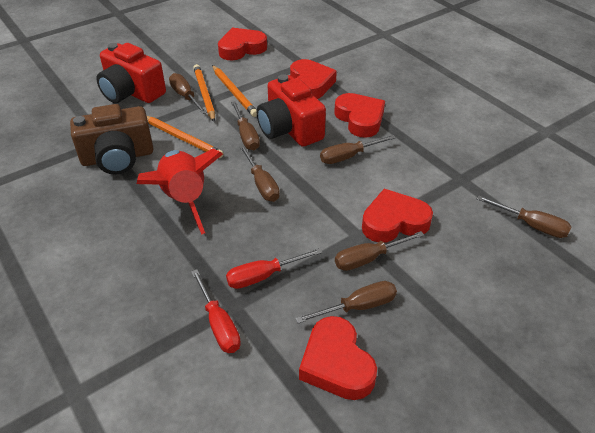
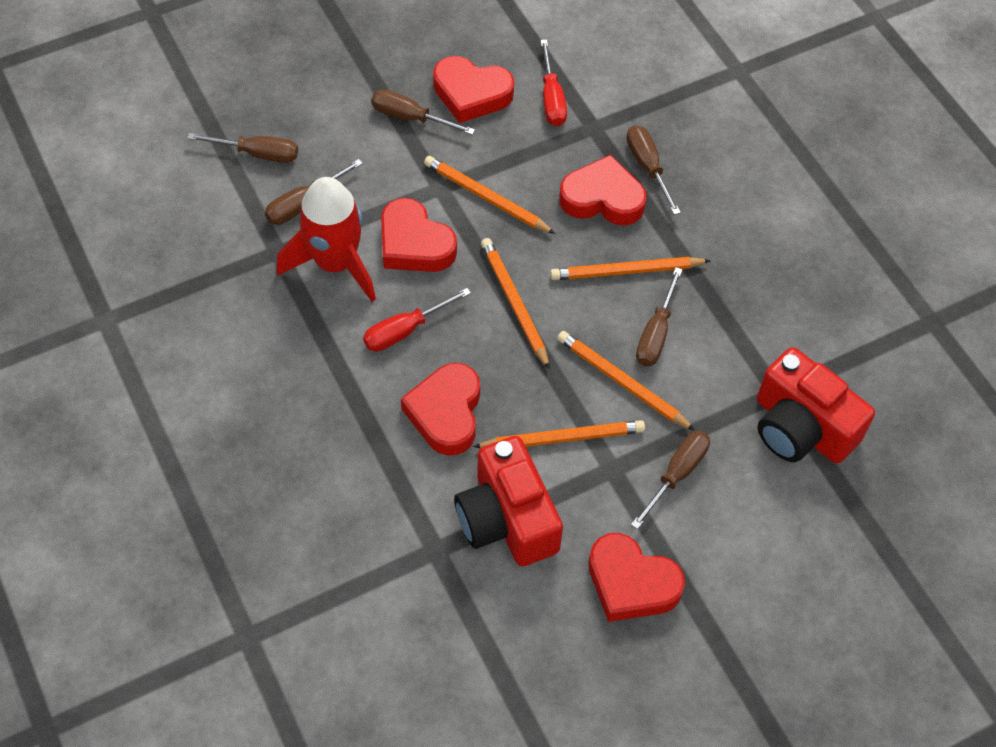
brown camera: 1 -> 0
brown screwdriver: 7 -> 6
orange pencil: 3 -> 5

